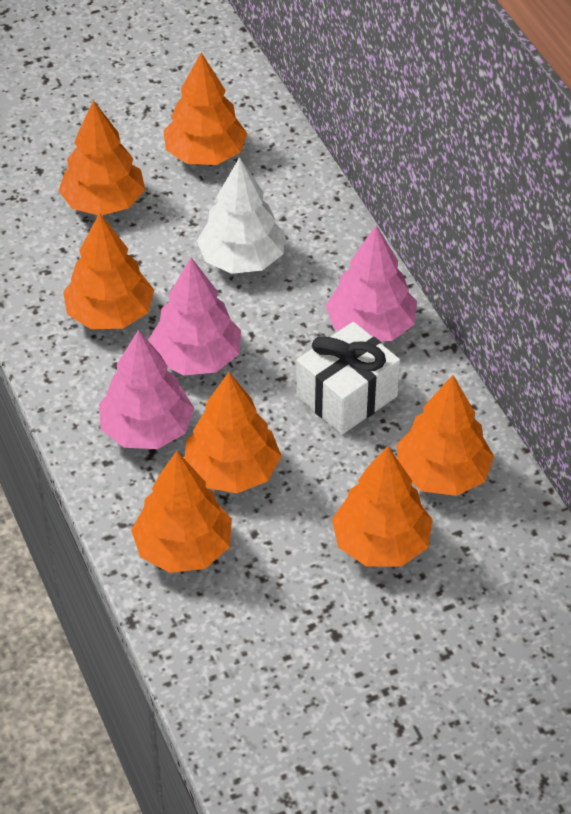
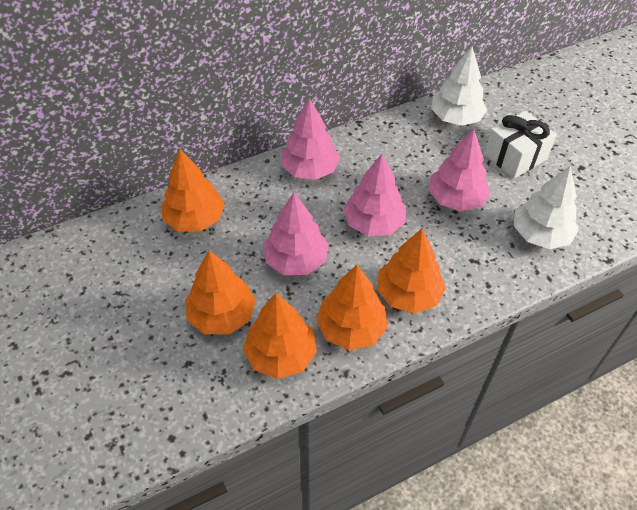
orange tree: 7 -> 5
pink tree: 3 -> 4
white tree: 1 -> 2

